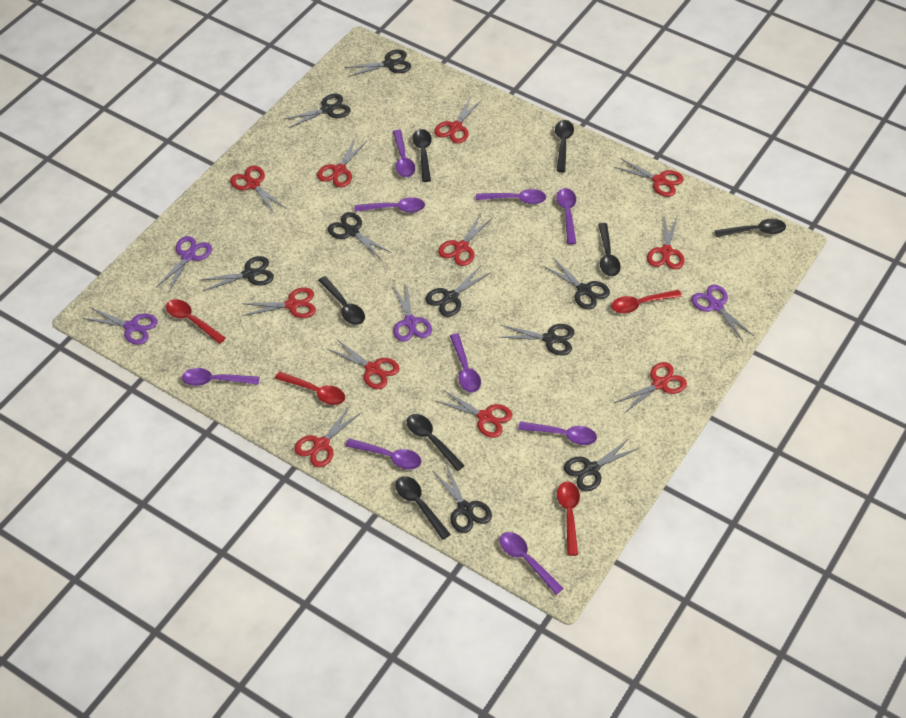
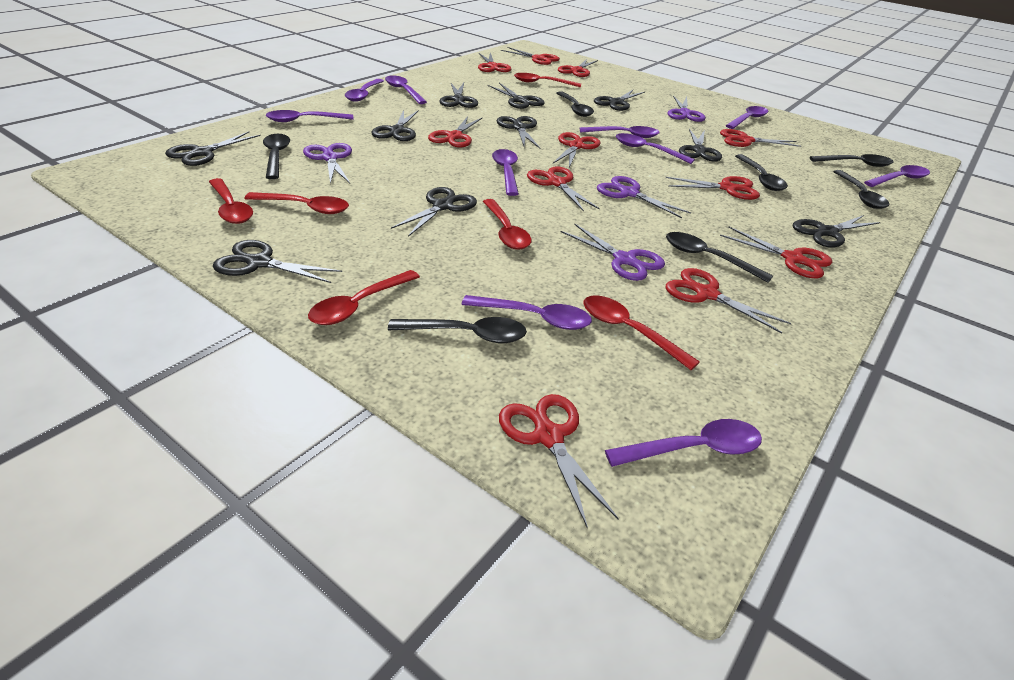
black scissors: 9 -> 10
purple spoon: 9 -> 10
red spoon: 4 -> 6

